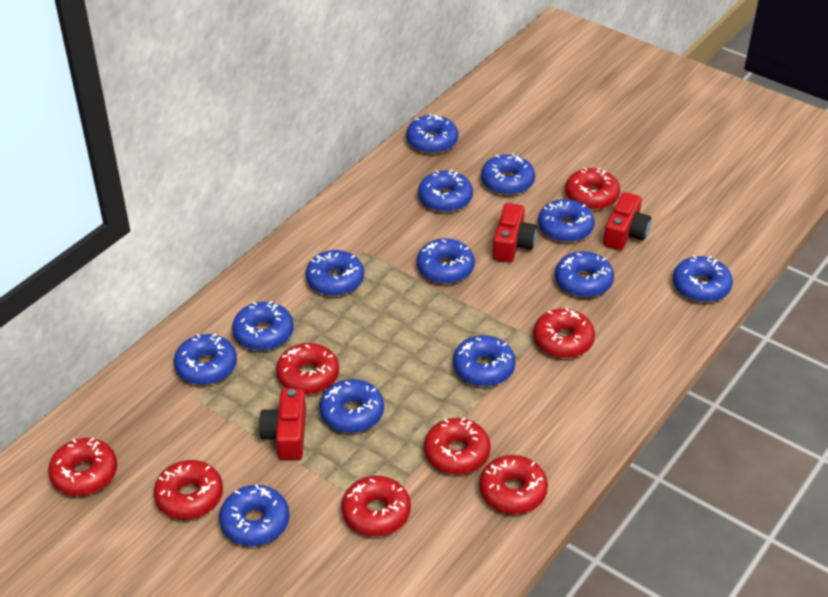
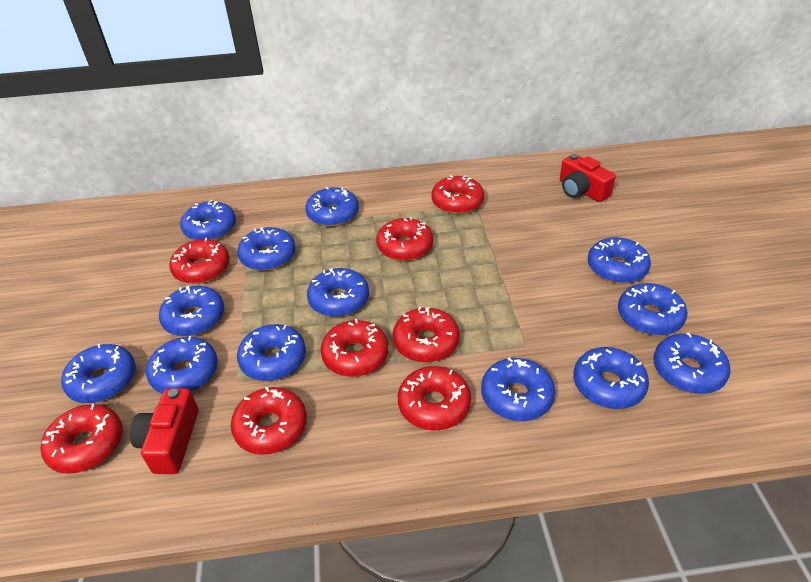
red camera: 3 -> 2

